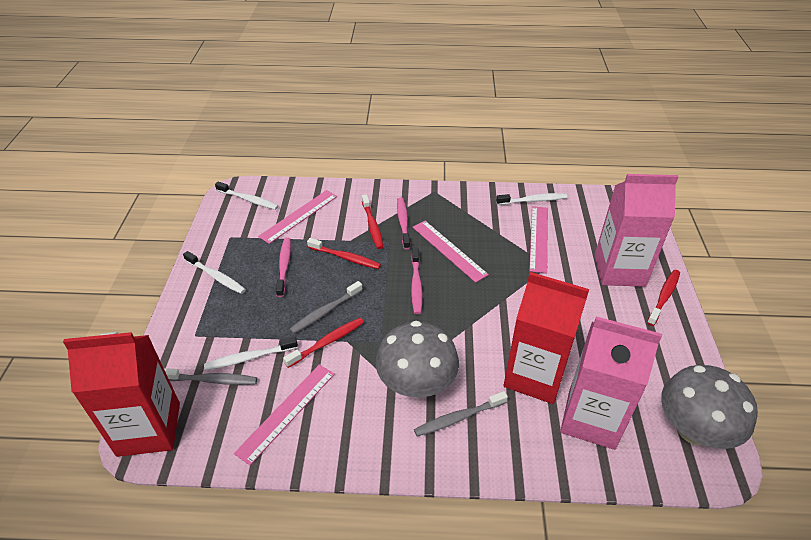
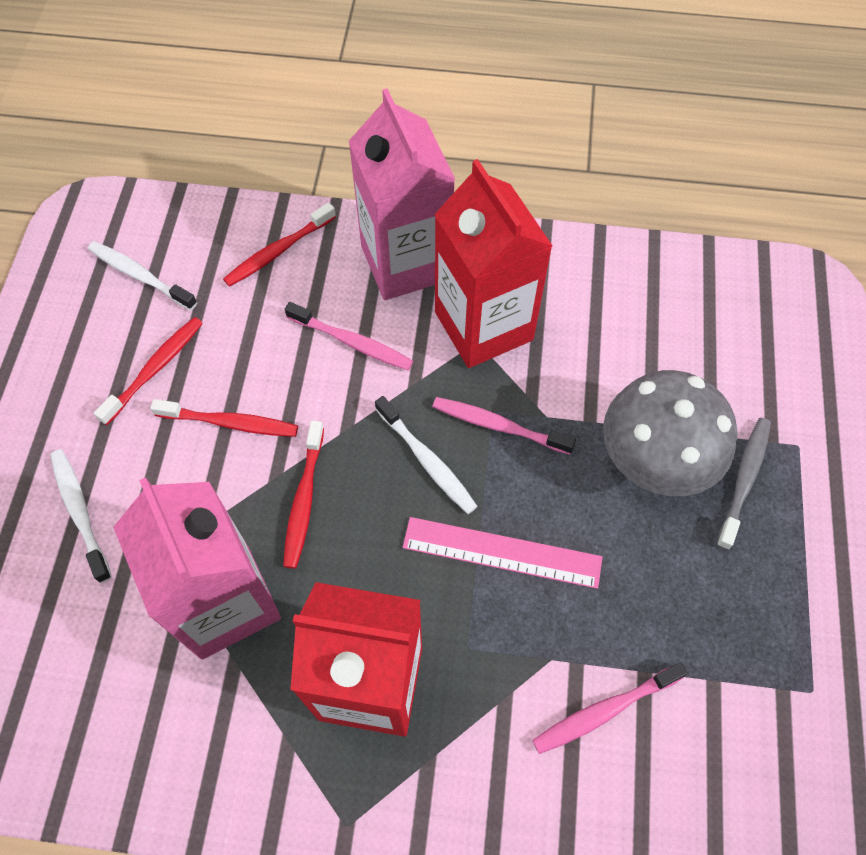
grey mushroom: 2 -> 1
grey toothbrush: 3 -> 1
pink ruler: 4 -> 1
white toothbrush: 4 -> 3

